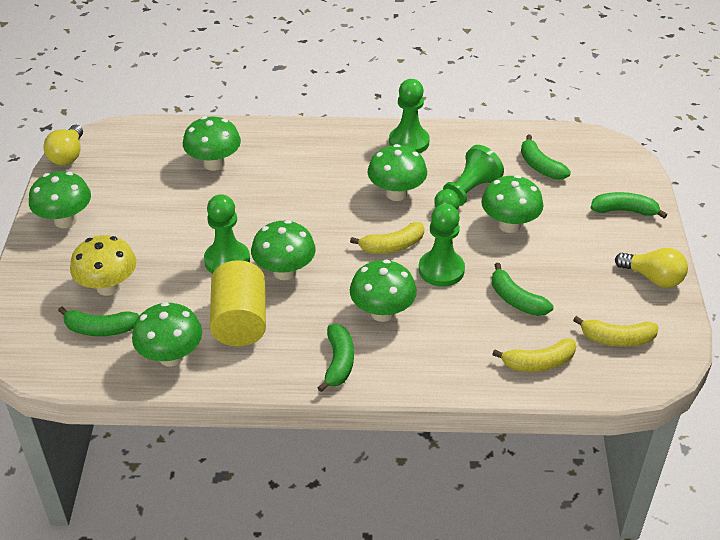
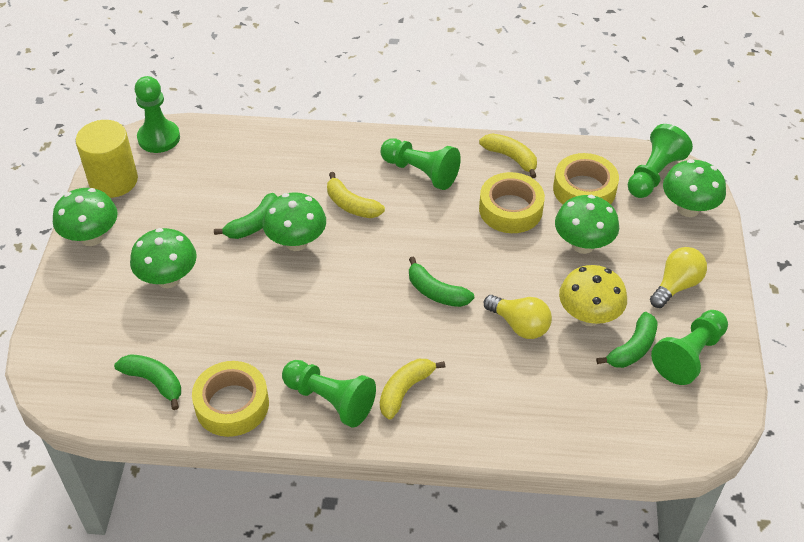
green banana: 5 -> 4
green mushroom: 7 -> 5
green pawn: 4 -> 5
yellow tape: 0 -> 3

